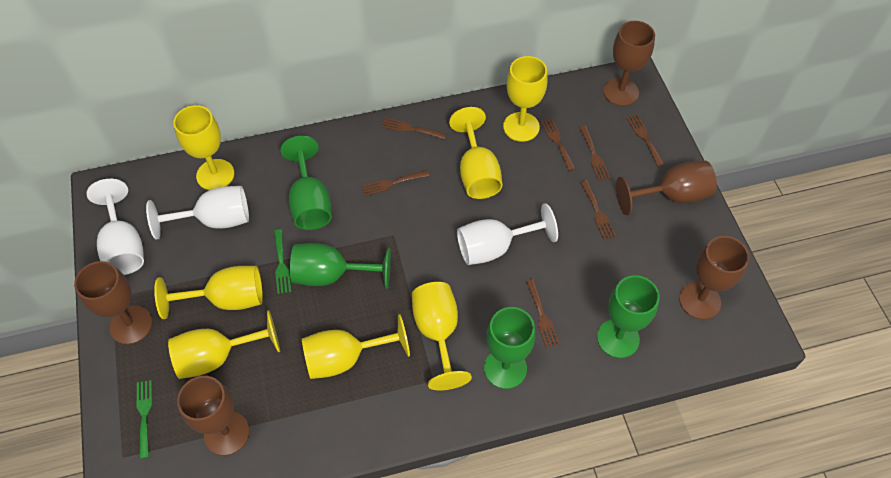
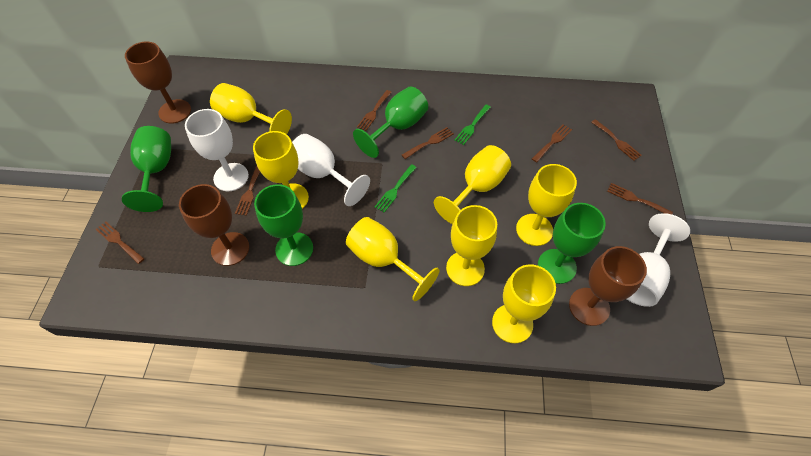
brown goblet: 5 -> 3

